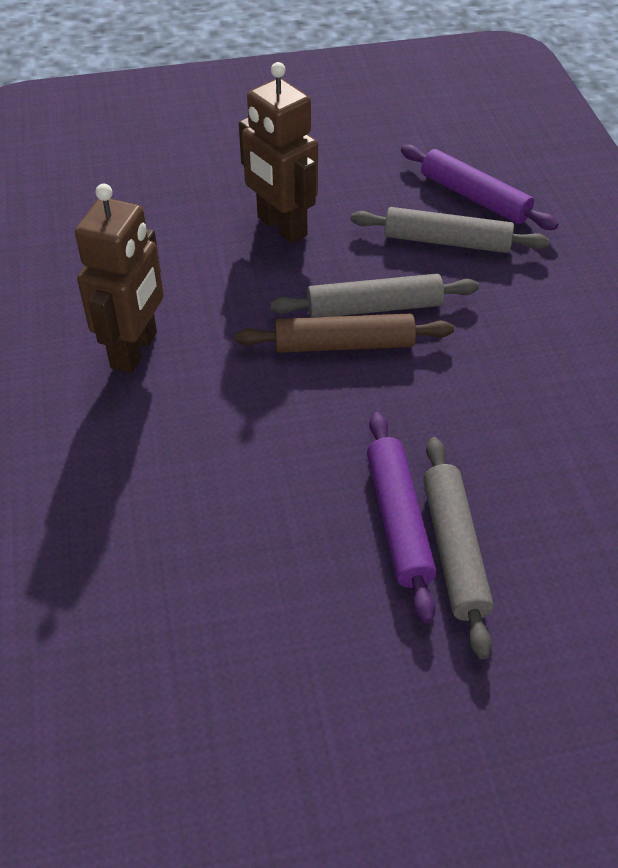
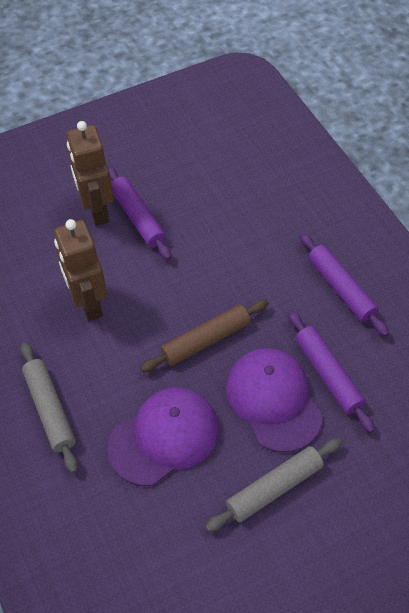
grey rolling pin: 3 -> 2
purple cap: 0 -> 2
purple rolling pin: 2 -> 3

